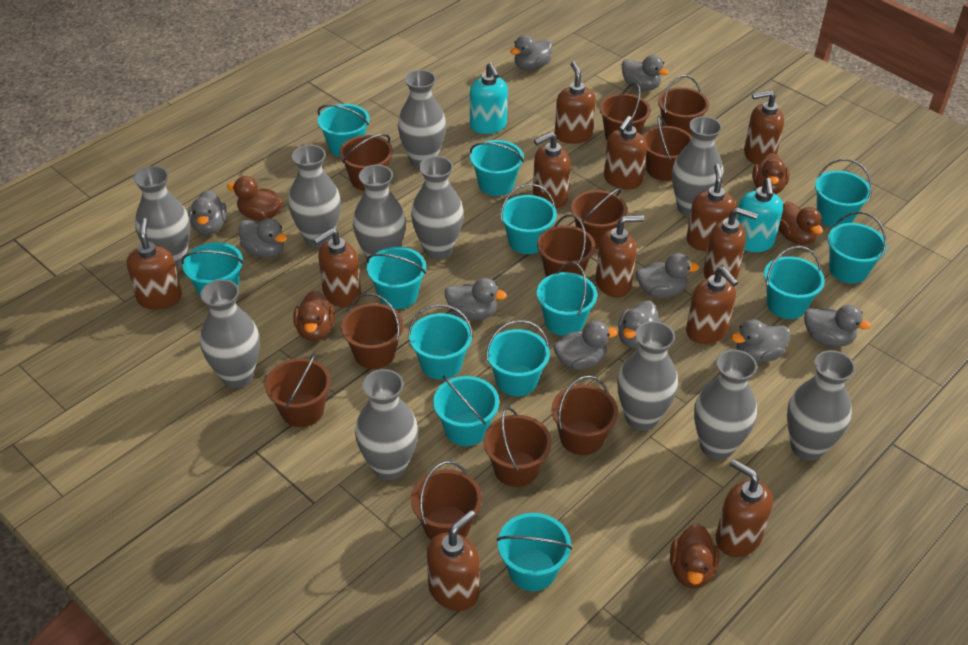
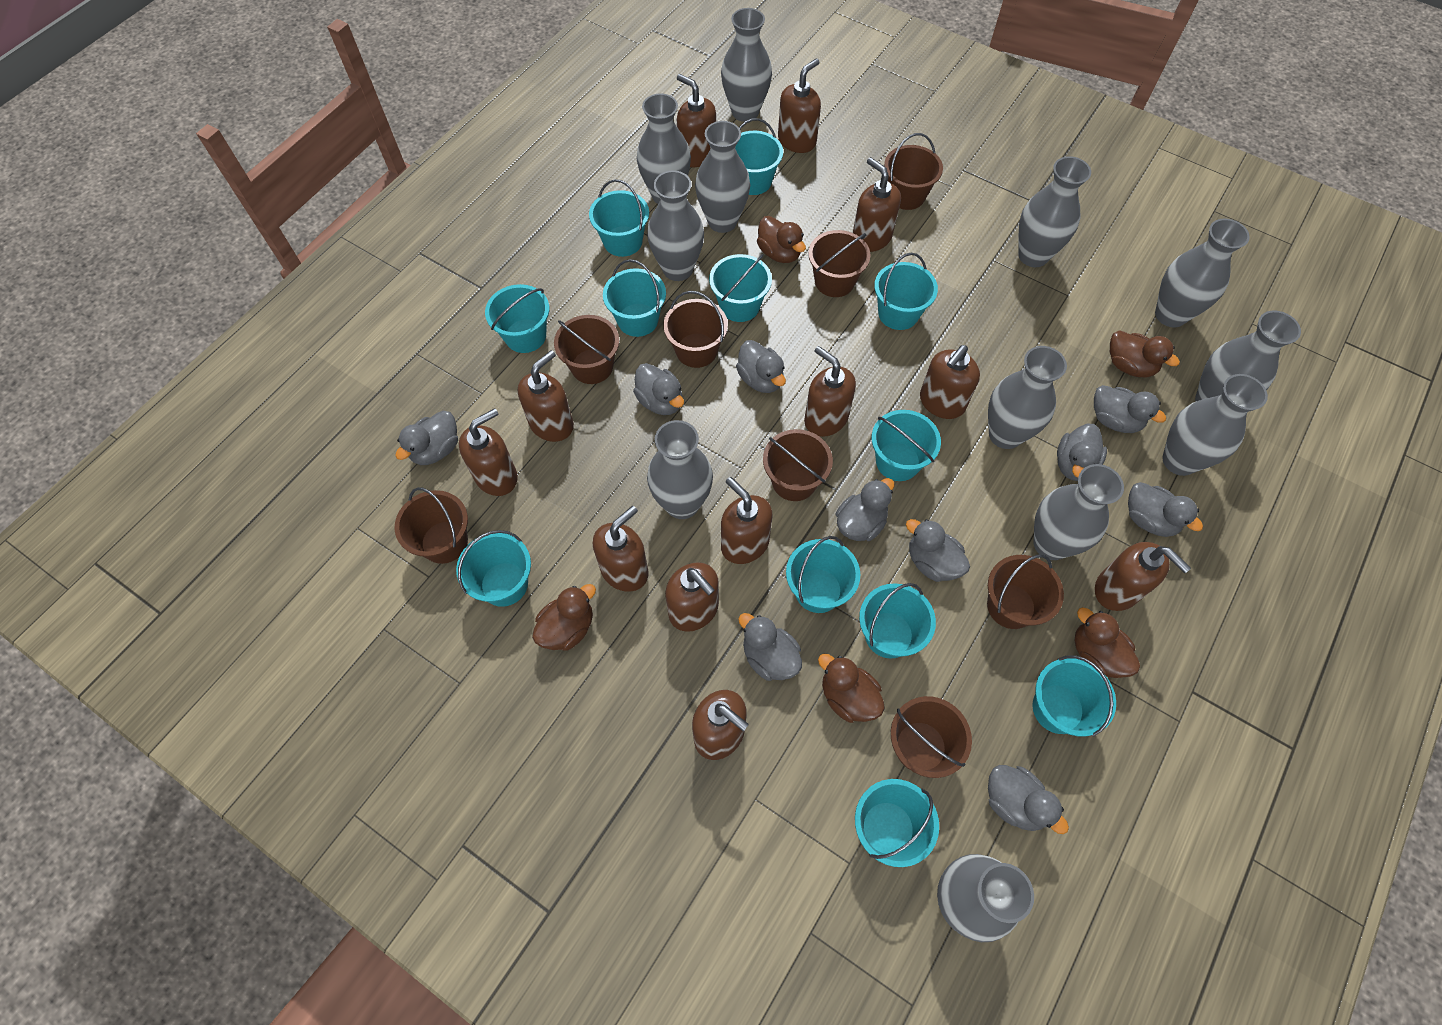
brown bucket: 11 -> 8
grey vase: 11 -> 12
turquoise bucket: 13 -> 12
turquoise soap dispenser: 2 -> 0

